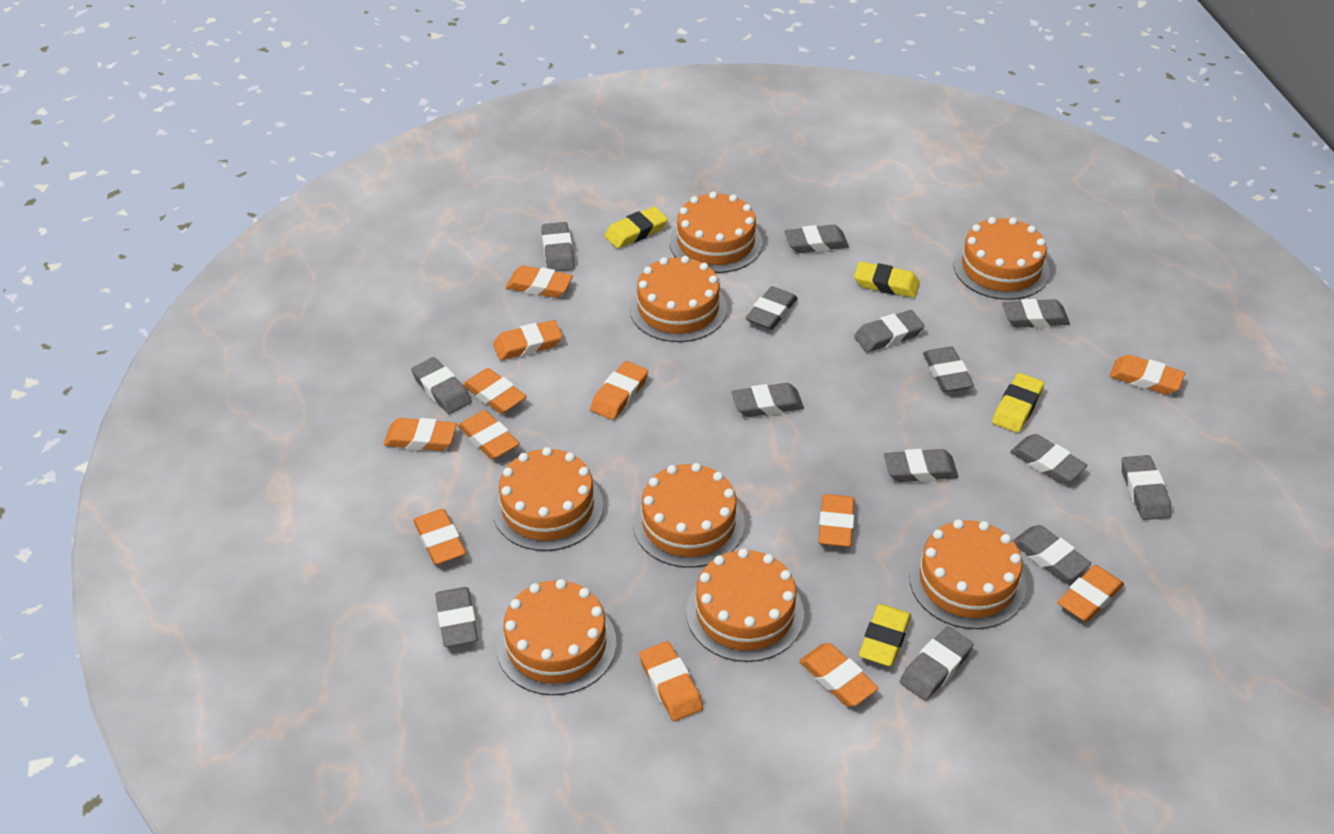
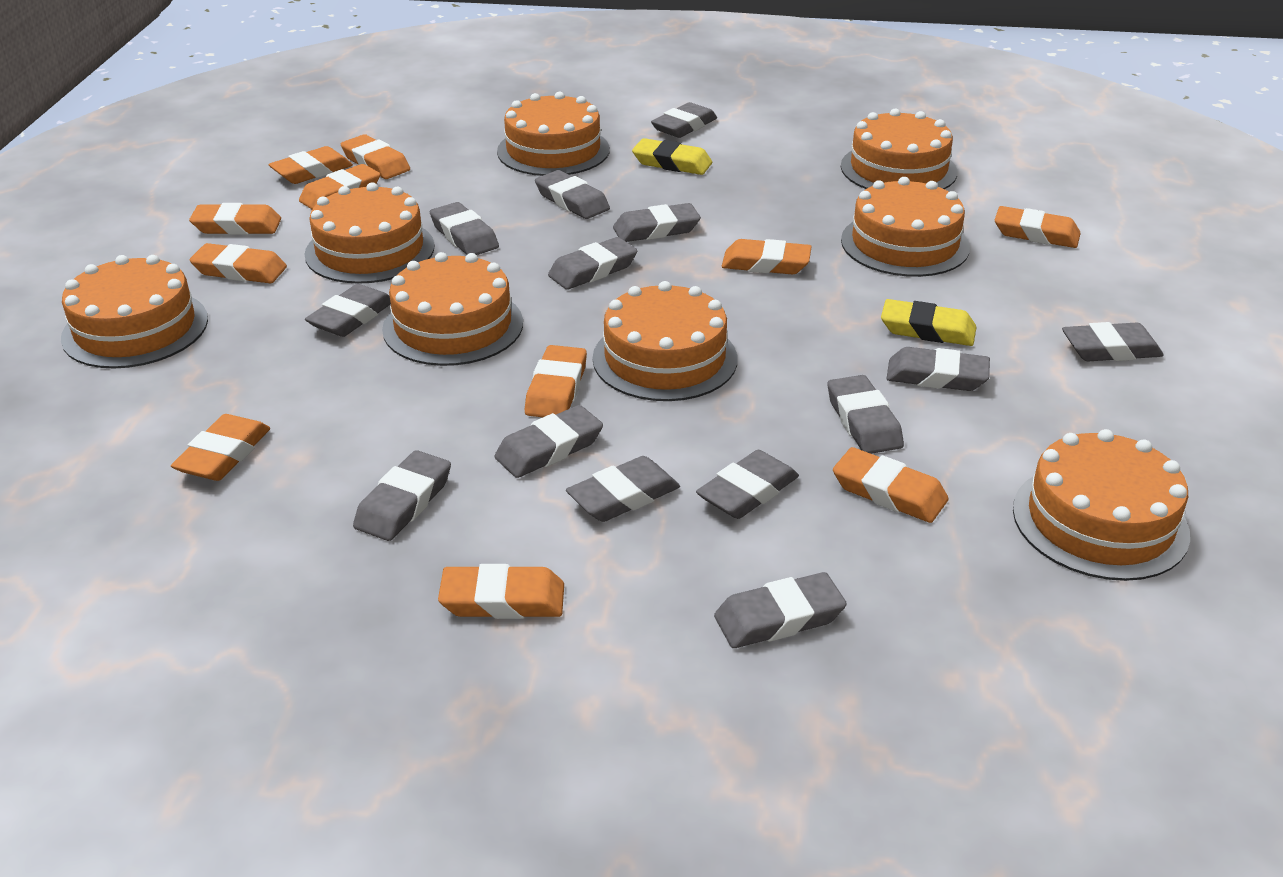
orange eraser: 12 -> 11
yellow eraser: 4 -> 2

